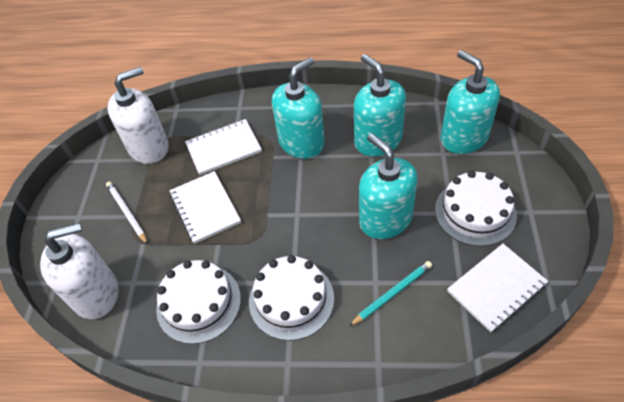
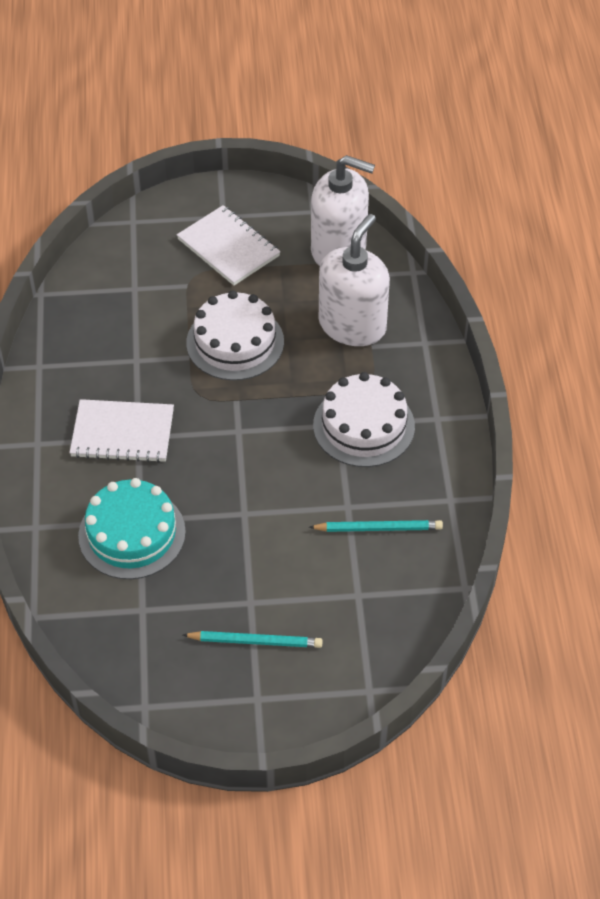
turquoise cake: 0 -> 1
turquoise pencil: 1 -> 2
turquoise soap dispenser: 4 -> 0
white cake: 3 -> 2
white notebook: 3 -> 2
white pencil: 1 -> 0

